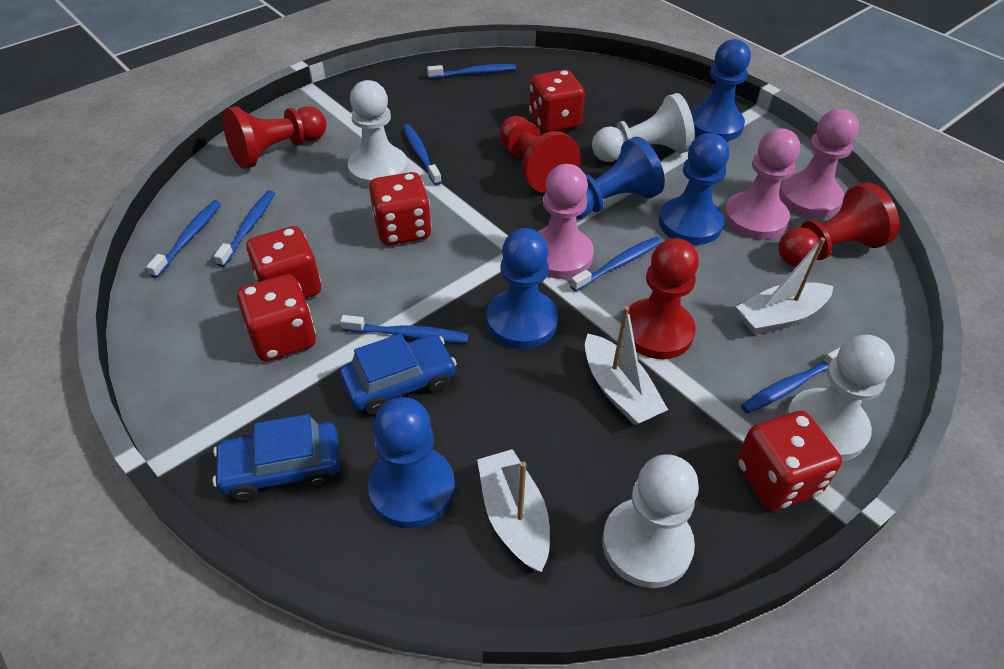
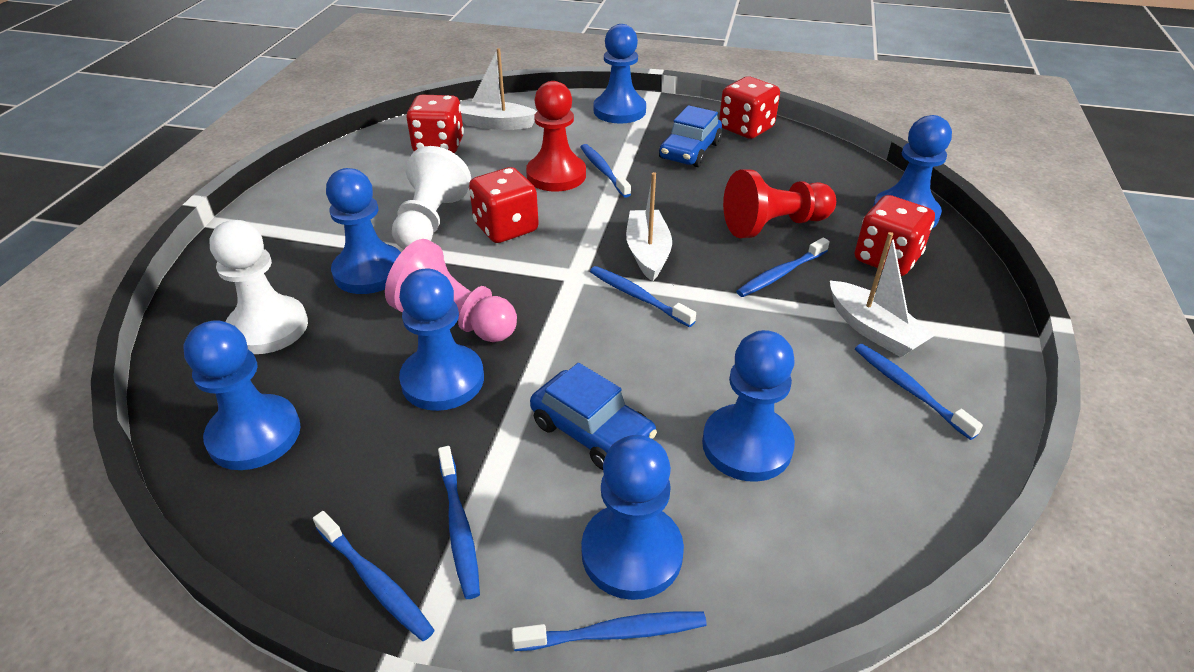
blue pawn: 5 -> 7
pink pawn: 3 -> 1
red dice: 5 -> 4
red pawn: 4 -> 2
white pawn: 4 -> 2

